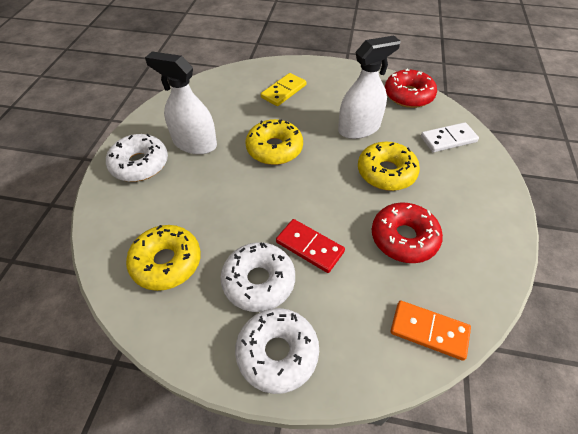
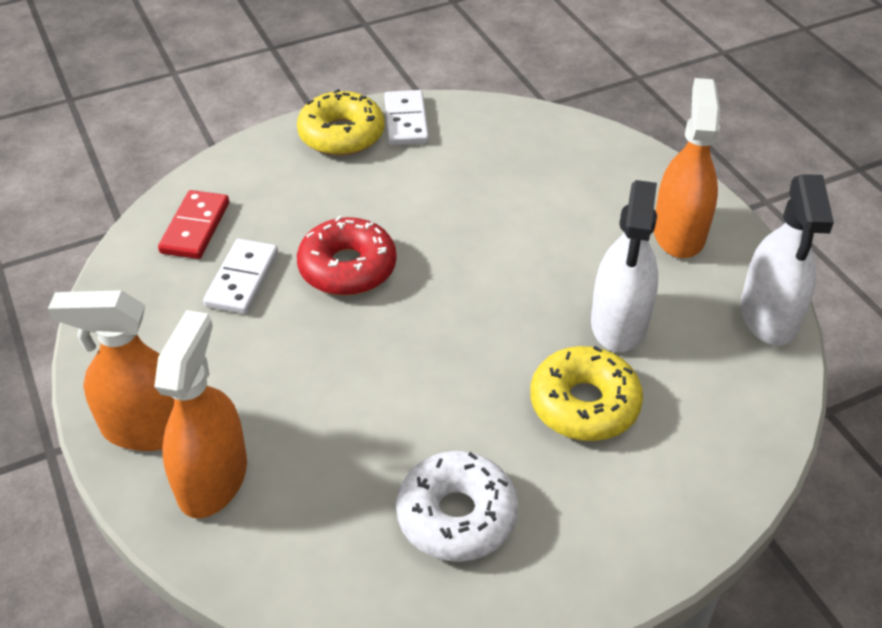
orange domino: 1 -> 0
orange spray bottle: 0 -> 3
red donut: 2 -> 1
white domino: 1 -> 2
white donut: 3 -> 1
yellow domino: 1 -> 0
yellow donut: 3 -> 2

